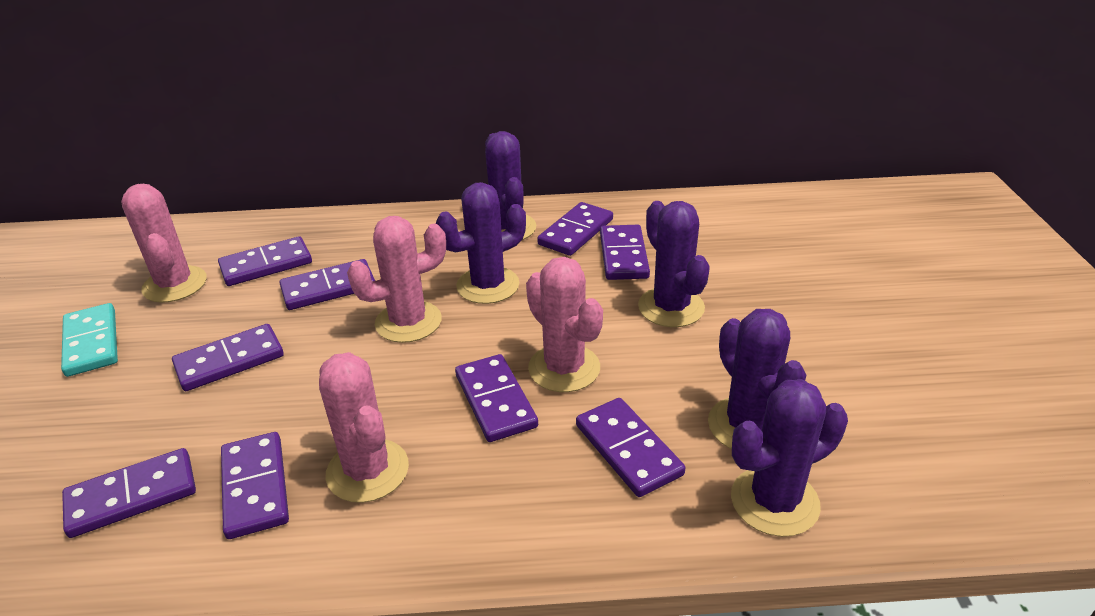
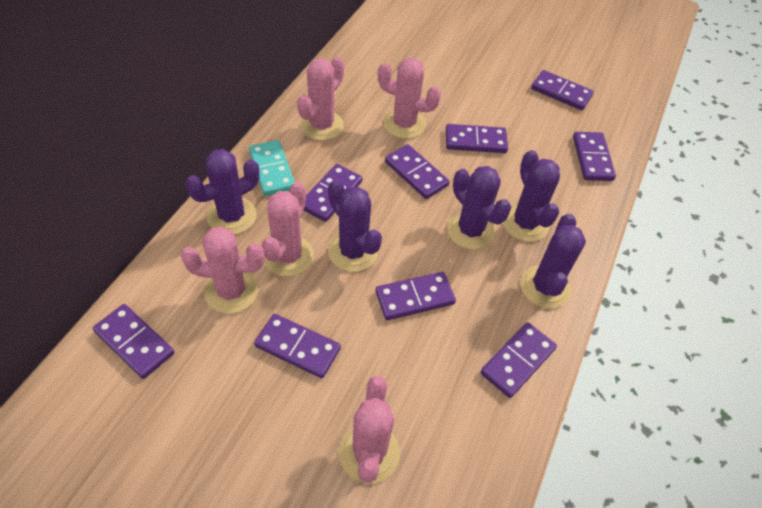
pink cactus: 4 -> 5

